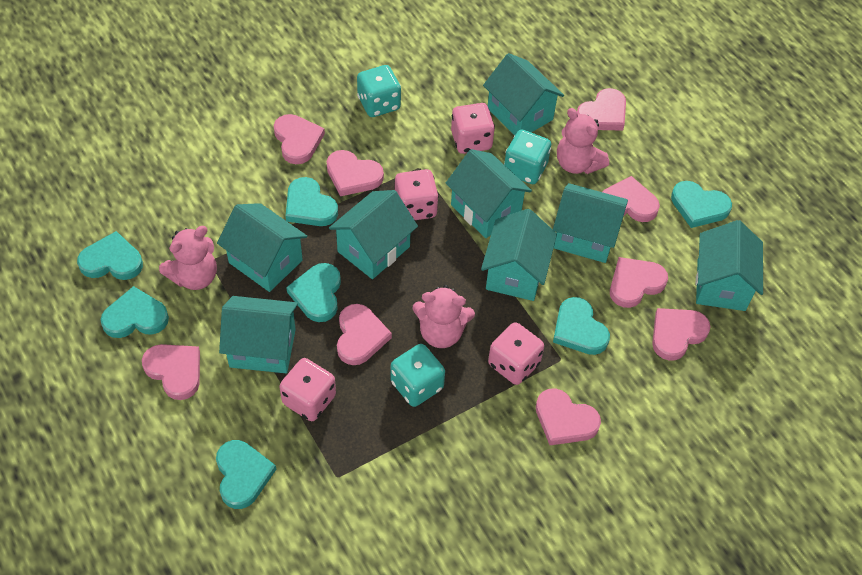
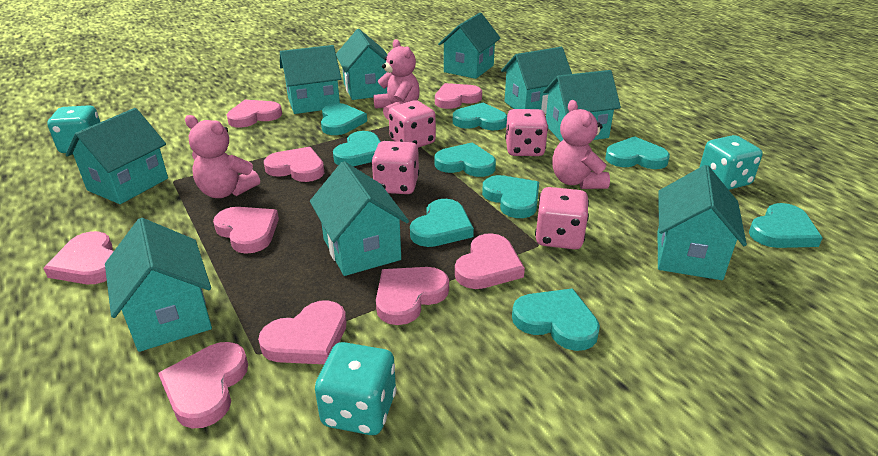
turquoise heart: 7 -> 9
turquoise house: 8 -> 9

